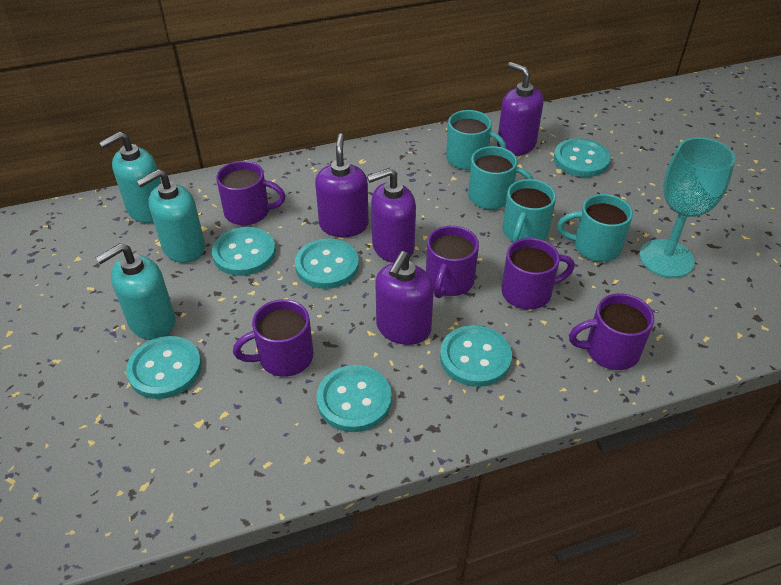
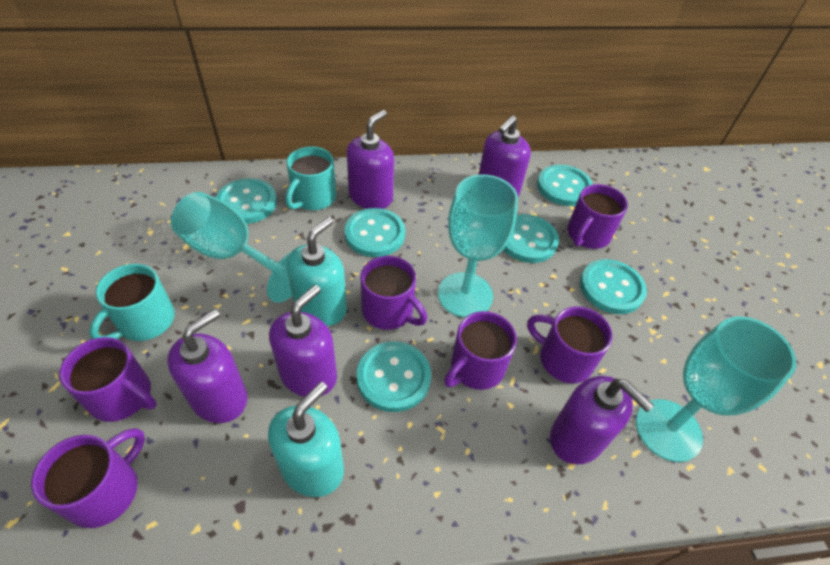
purple mug: 5 -> 6
purple soap dispenser: 4 -> 5
turquoise goblet: 1 -> 3
turquoise mug: 4 -> 2
turquoise soap dispenser: 3 -> 2

